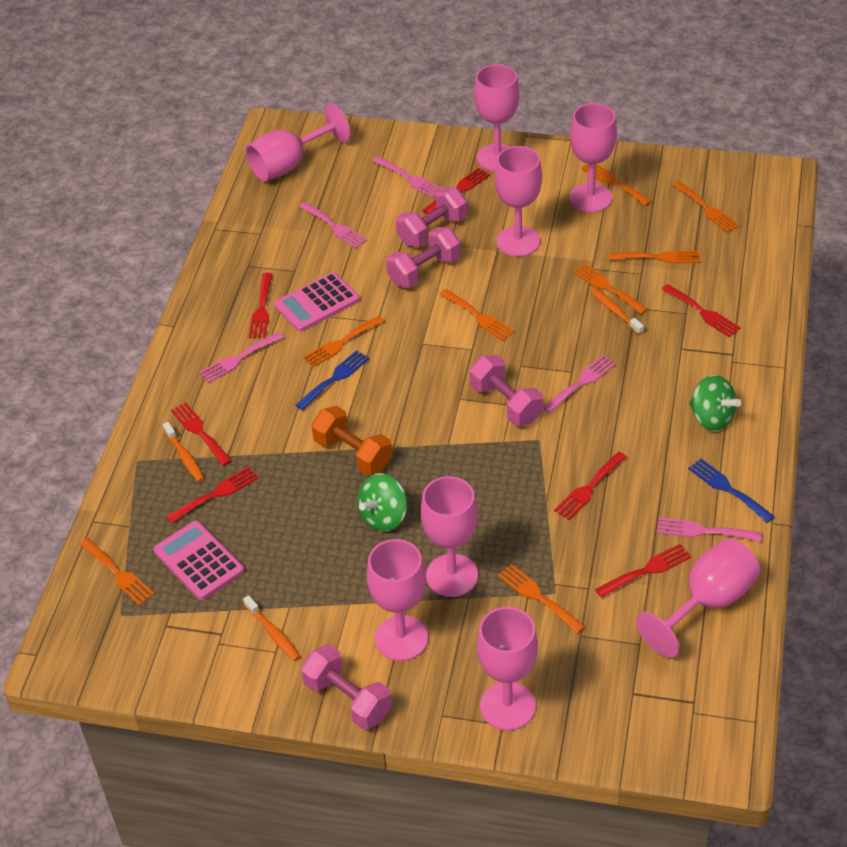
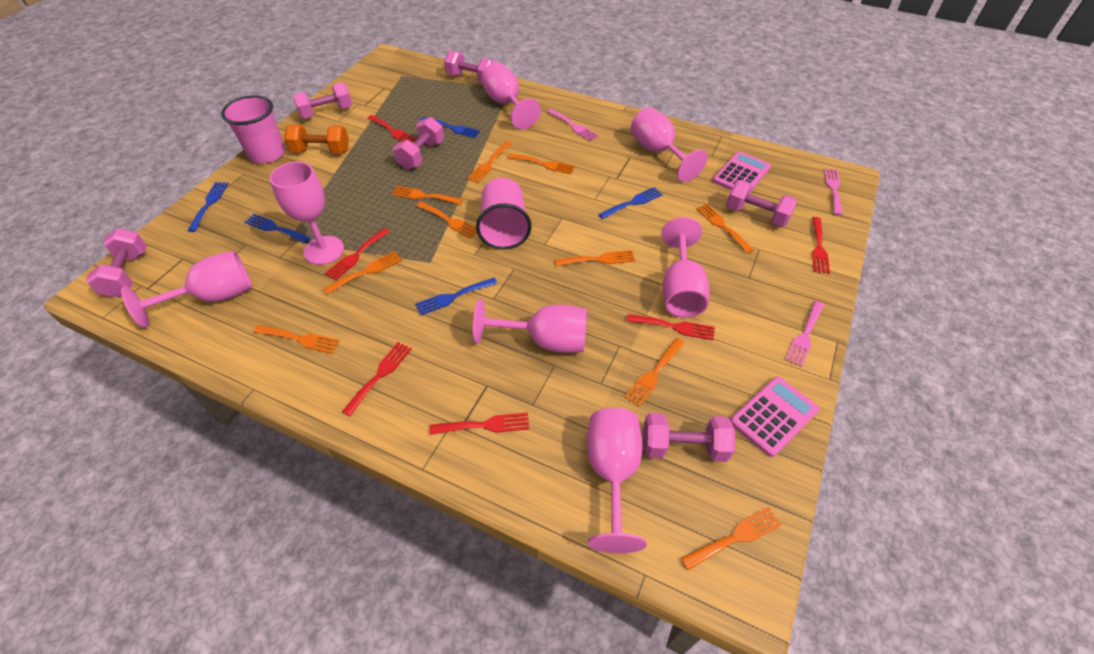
blue fork: 2 -> 5
green spinning top: 2 -> 0
orange fork: 8 -> 10
orange toothbrush: 3 -> 0
pink cup: 0 -> 2
pink dumbbell: 4 -> 6
pink fork: 5 -> 3
pink goblet: 8 -> 7
red fork: 7 -> 6

